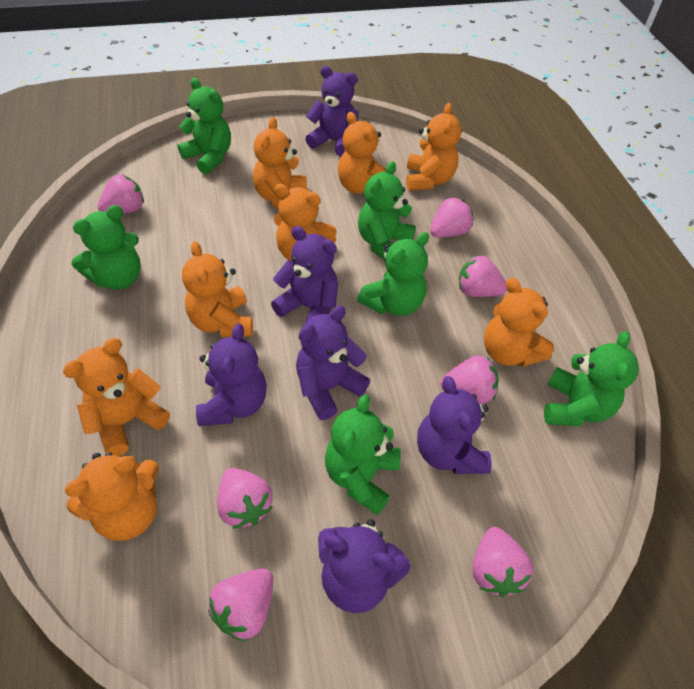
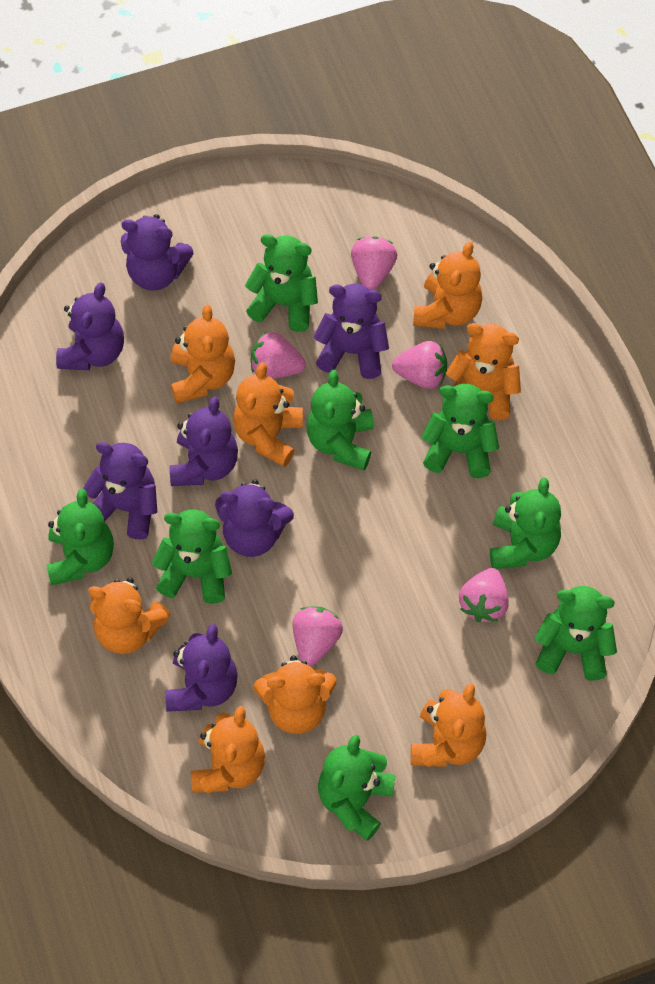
green teddy bear: 6 -> 8
pink strawberry: 7 -> 5
purple teddy bear: 6 -> 7

